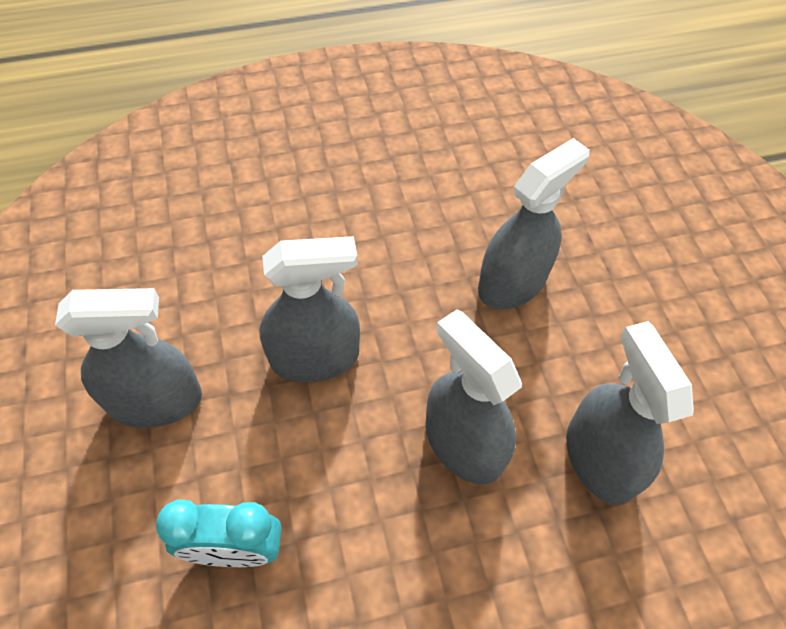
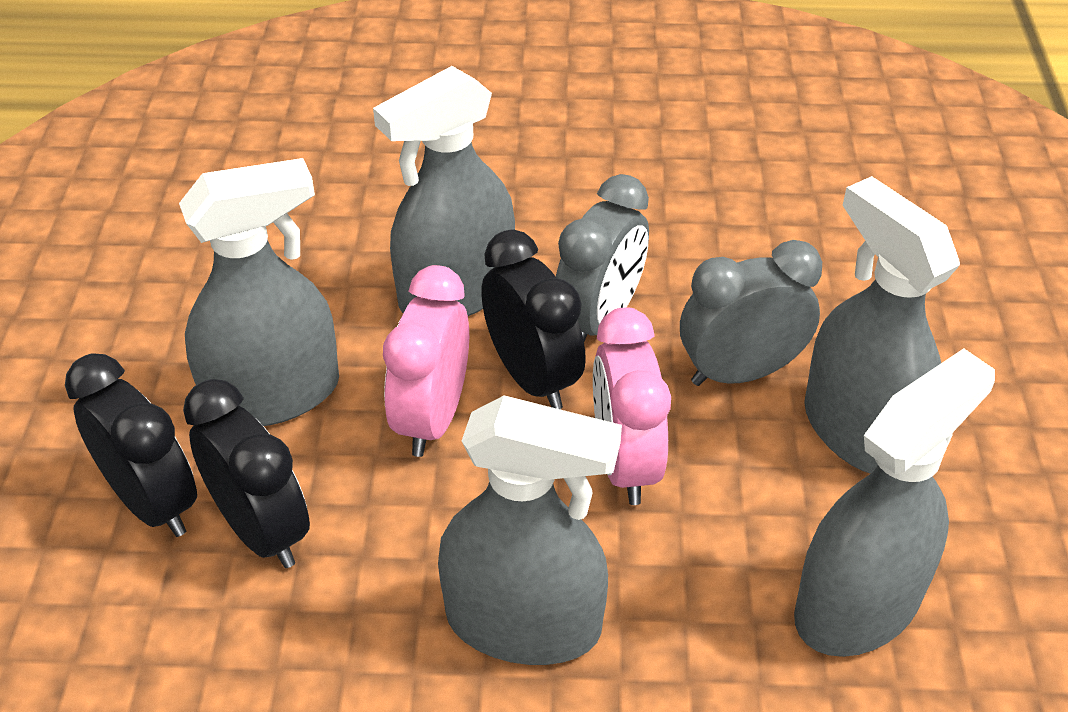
black clock: 0 -> 3
grey clock: 0 -> 2
pink clock: 0 -> 2
turquoise clock: 1 -> 0

